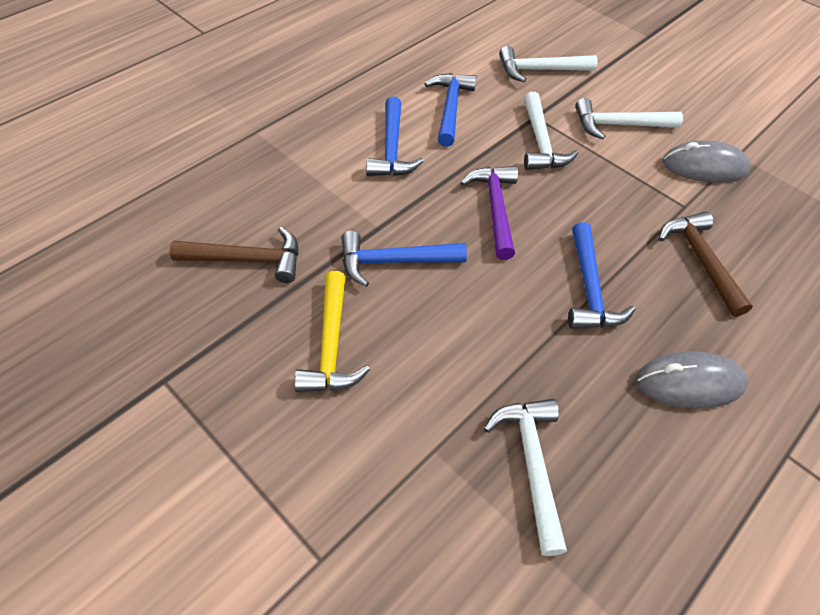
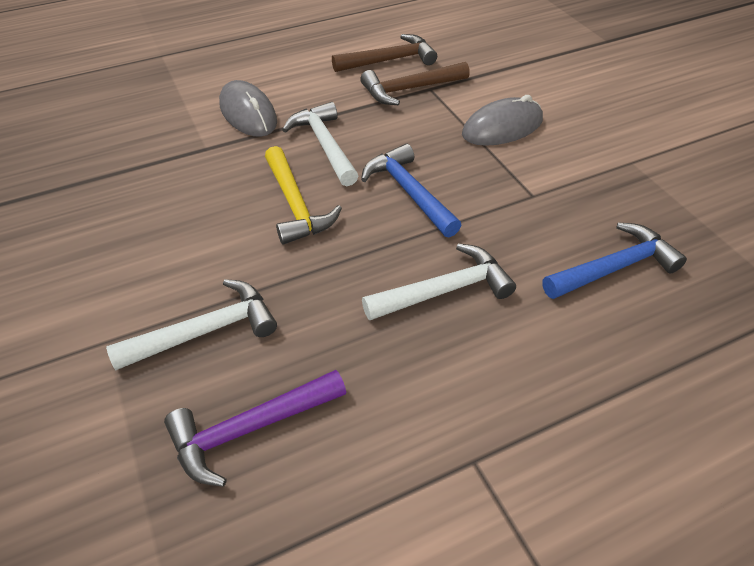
blue hammer: 4 -> 2
white hammer: 4 -> 3

